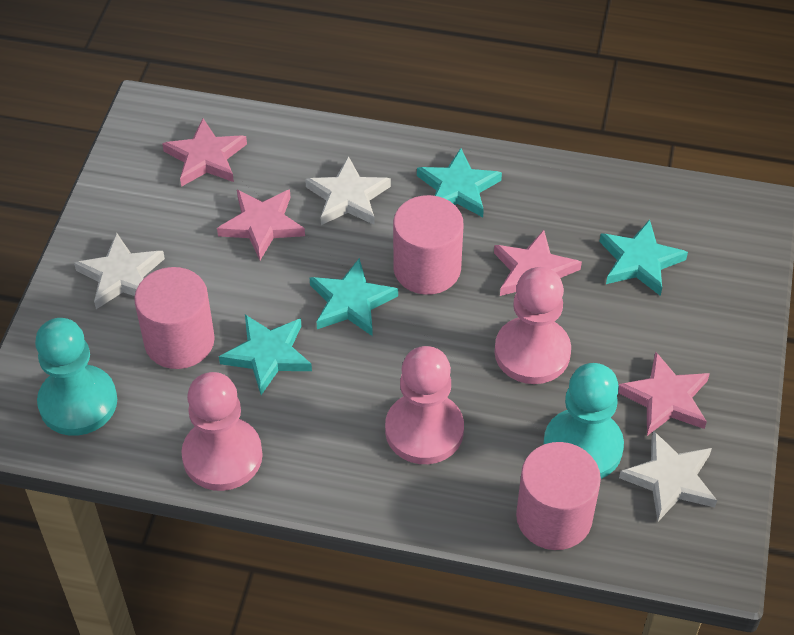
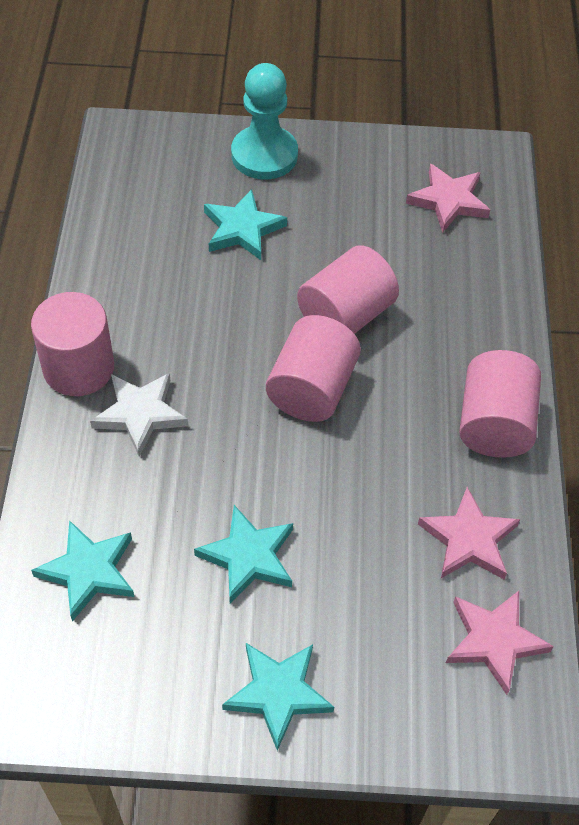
pink cylinder: 3 -> 4
pink pawn: 3 -> 0
pink star: 4 -> 3
turquoise pawn: 2 -> 1
white star: 3 -> 1

